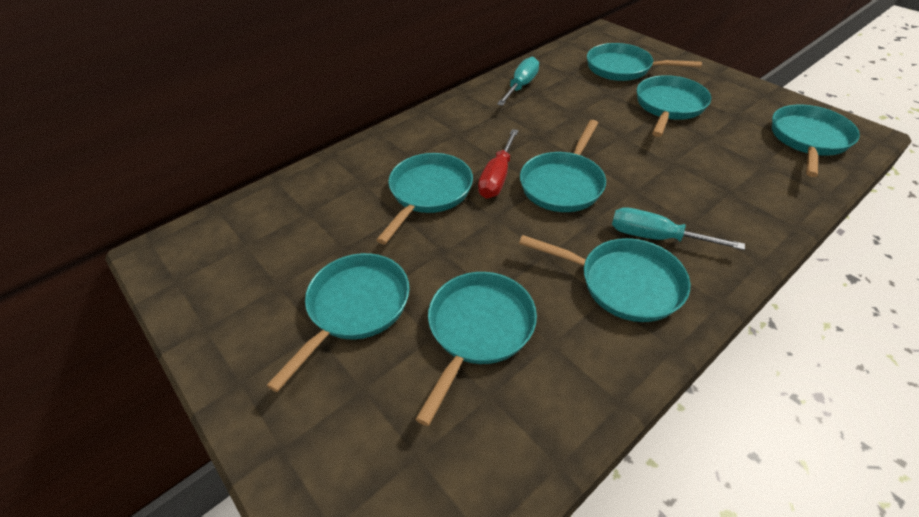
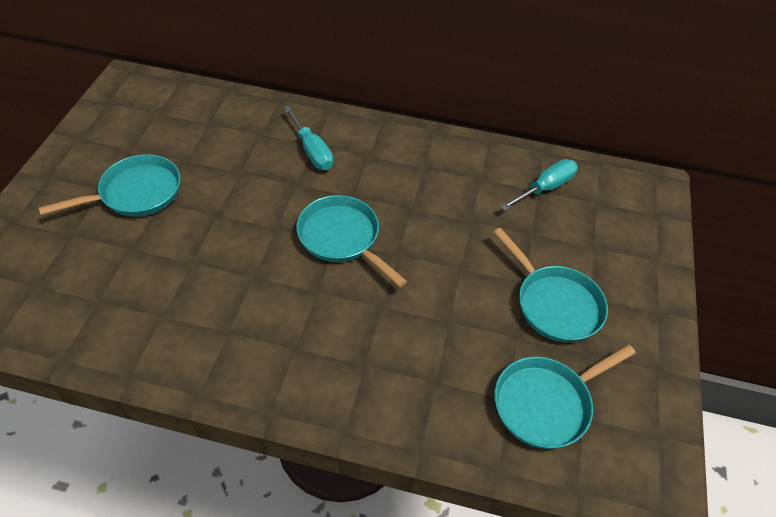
red screwdriver: 1 -> 0
turquoise pan: 8 -> 4

